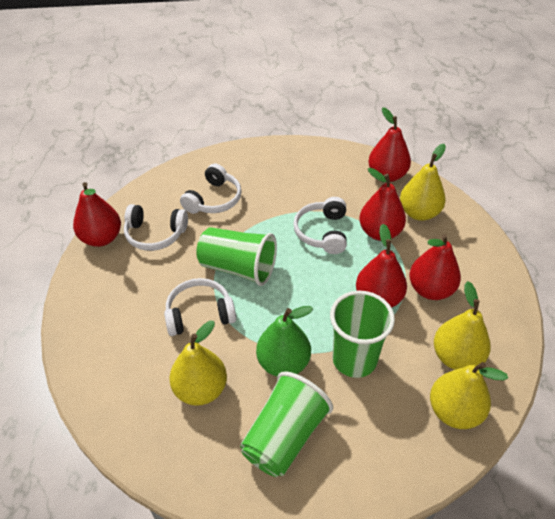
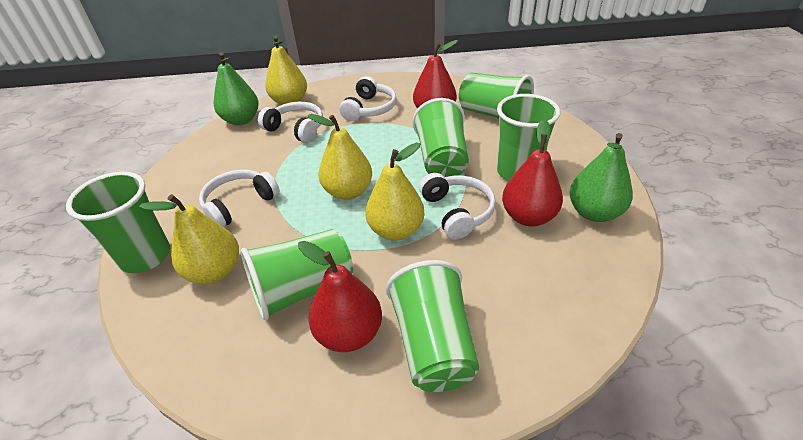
green cup: 3 -> 6
green pear: 1 -> 2
red pear: 5 -> 3

